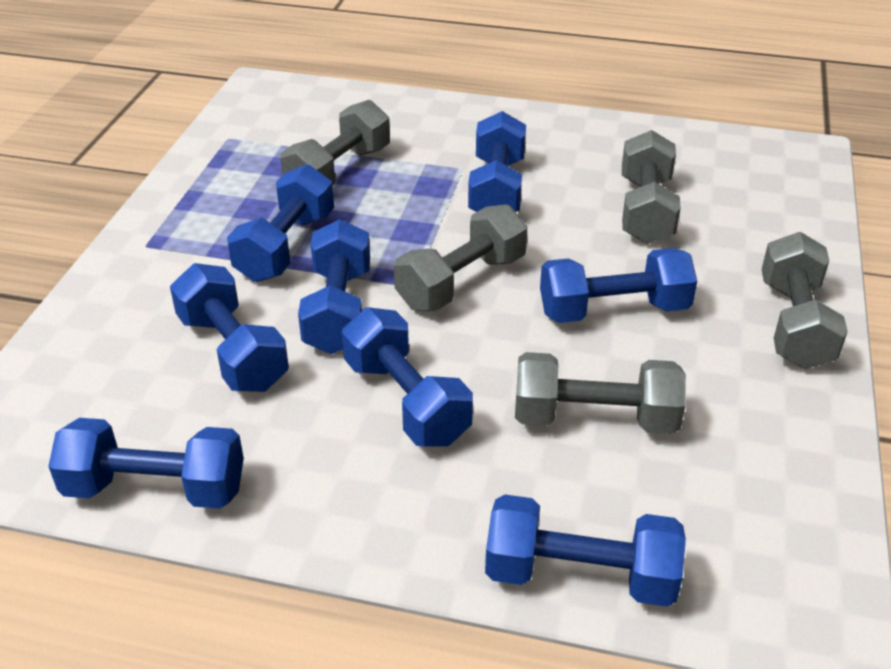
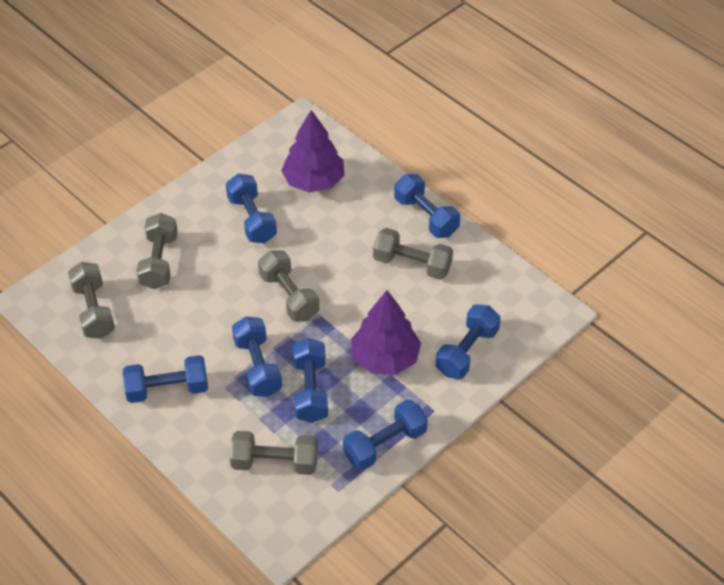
blue dumbbell: 8 -> 7
purple tree: 0 -> 2

